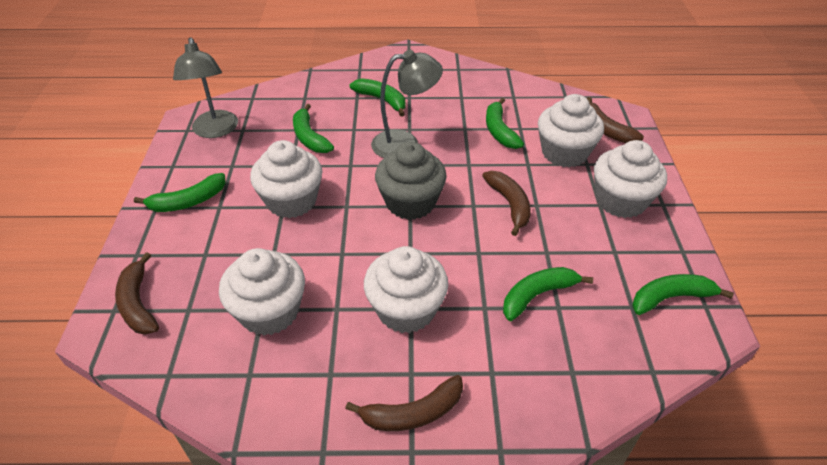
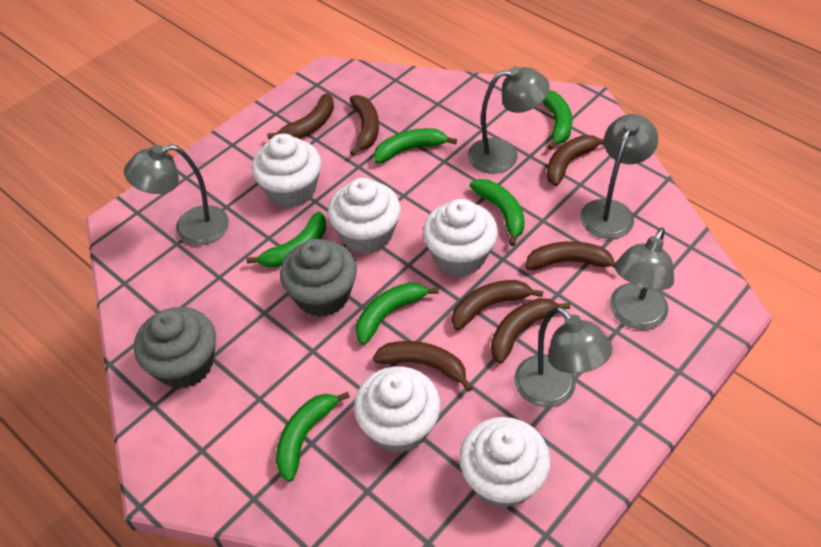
brown banana: 4 -> 7
grey cupcake: 1 -> 2
grey lamp: 2 -> 5

